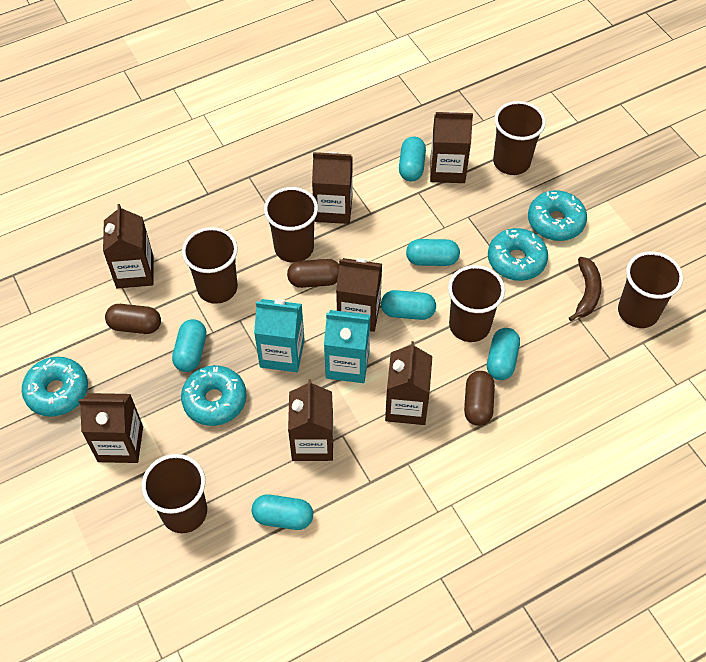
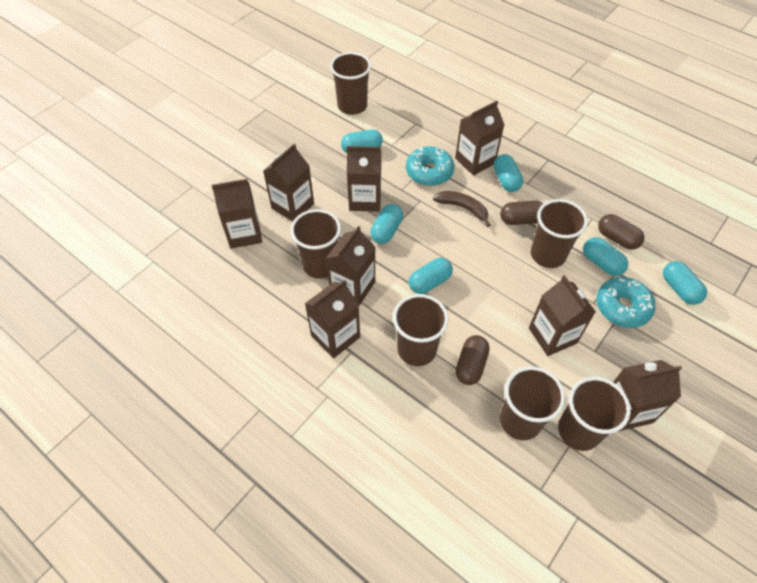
brown carton: 7 -> 8
turquoise carton: 2 -> 0
turquoise donut: 4 -> 2

